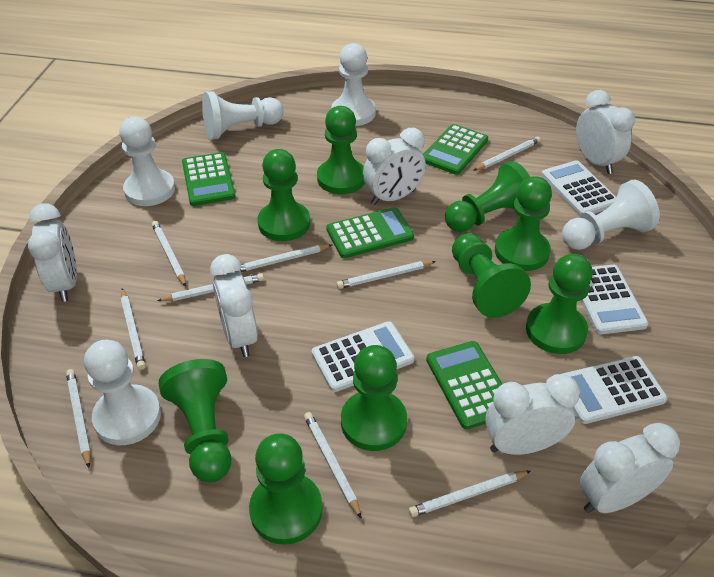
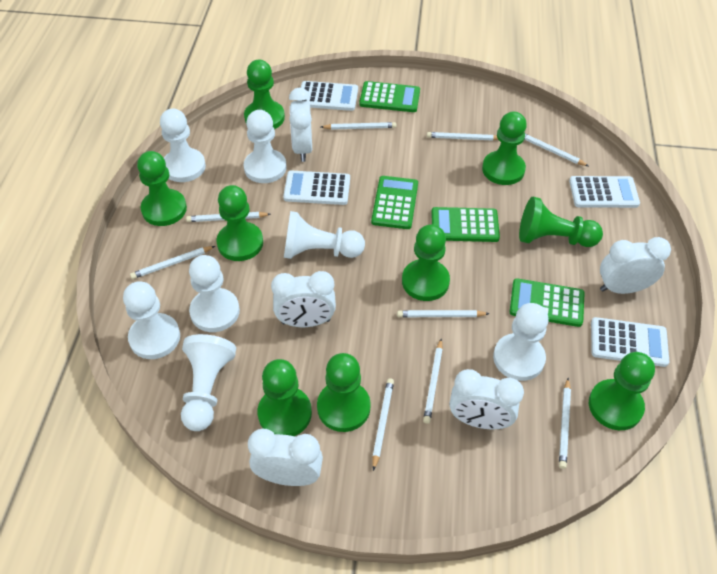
white clock: 6 -> 5
white pawn: 5 -> 7

